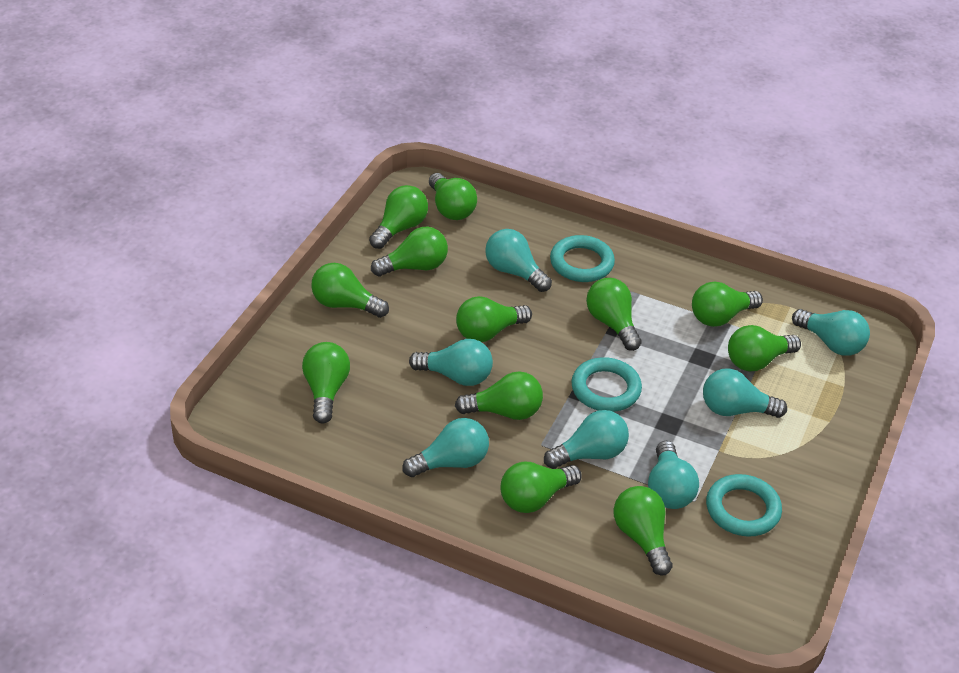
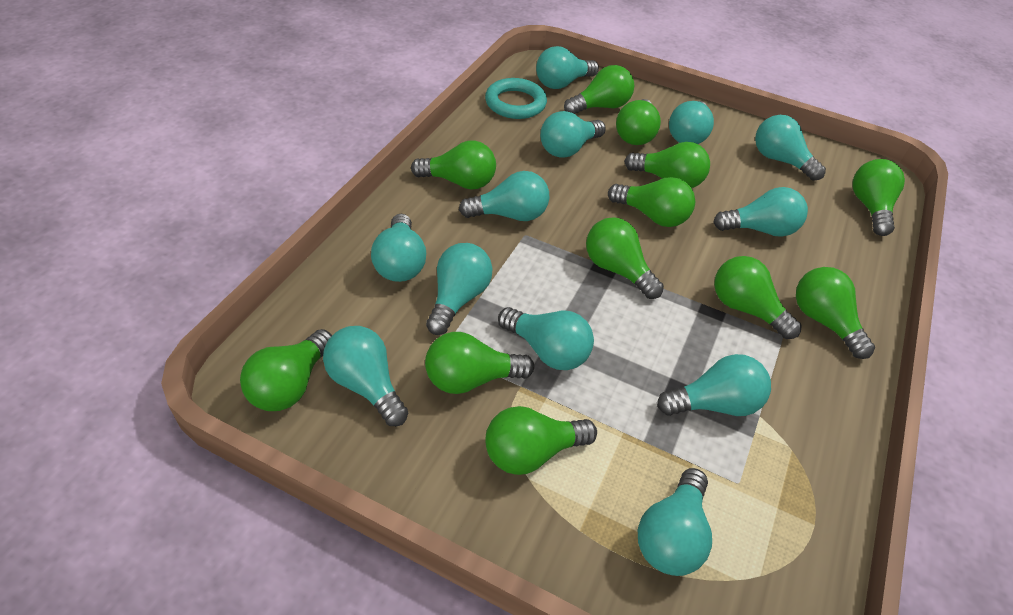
turquoise light bulb: 7 -> 12
turquoise ring: 3 -> 1

